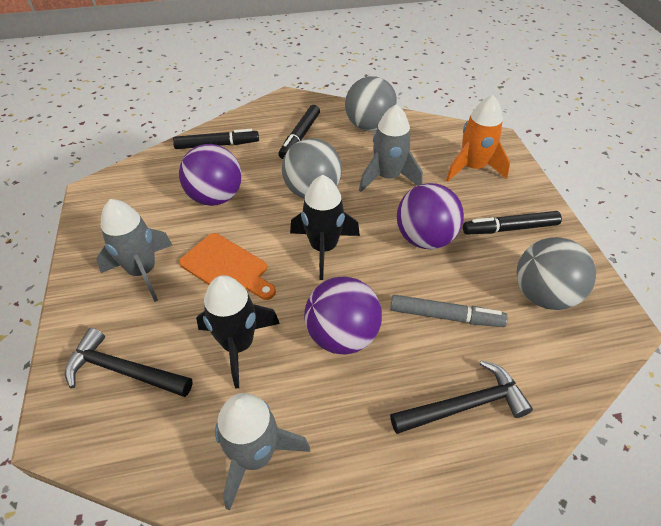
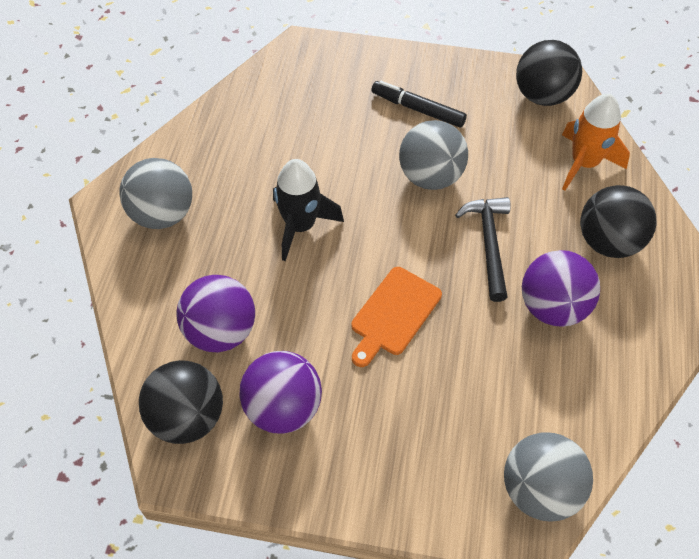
black ball: 0 -> 3
black hammer: 2 -> 1
black marker: 3 -> 1
black rocket: 2 -> 1
grey marker: 1 -> 0
grey rocket: 3 -> 0

